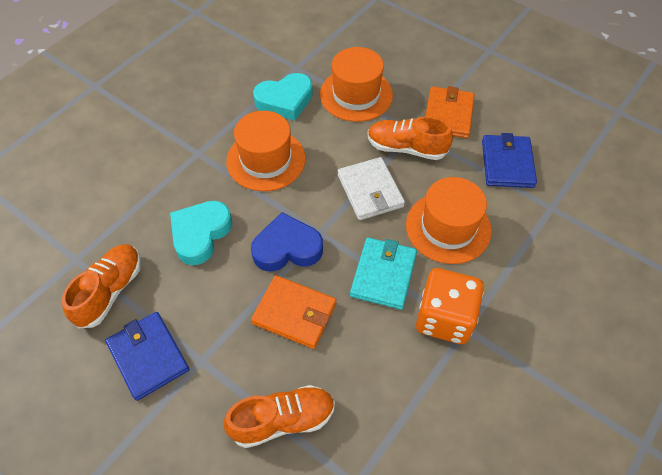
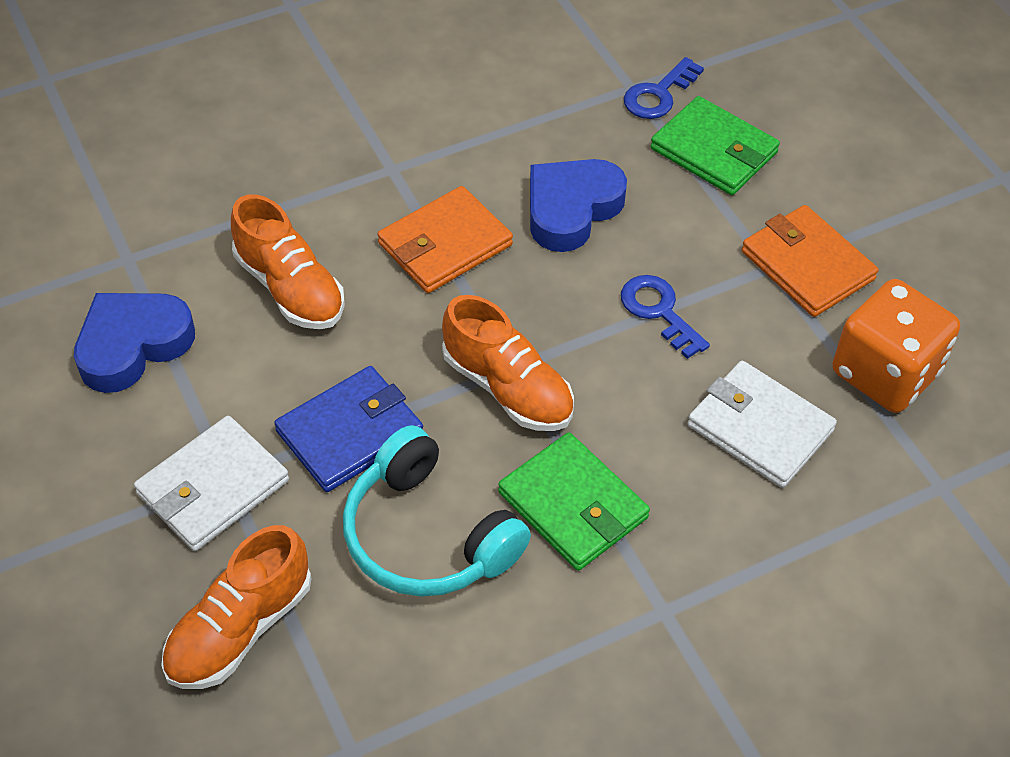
blue heart: 1 -> 2
blue key: 0 -> 2
blue wallet: 2 -> 1
green wallet: 0 -> 2
orange hat: 3 -> 0
turquoise headphones: 0 -> 1
turquoise heart: 2 -> 0
turquoise wallet: 1 -> 0
white wallet: 1 -> 2

